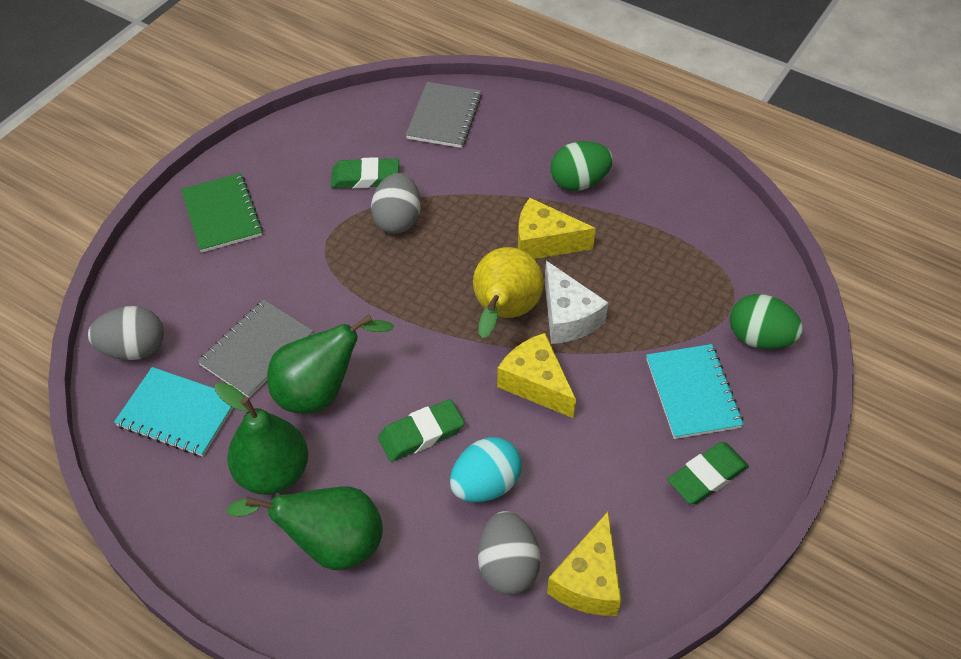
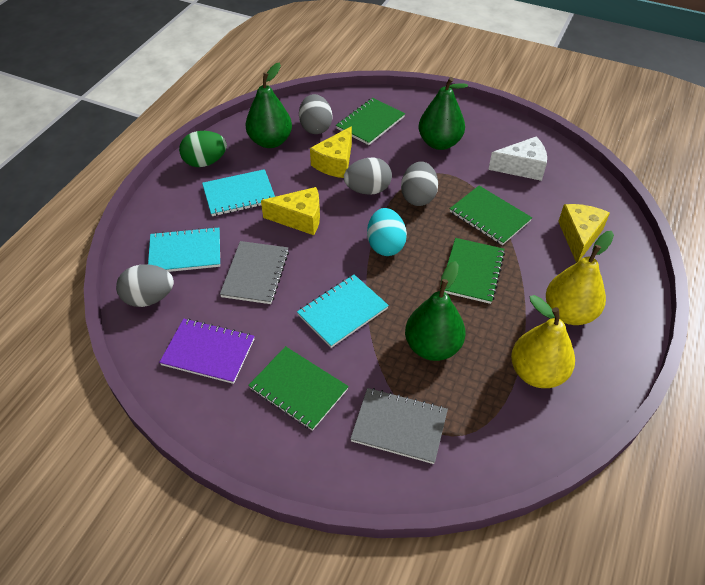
green egg: 2 -> 1
green eraser: 3 -> 0
green notebook: 1 -> 4
grey egg: 3 -> 4
purple notebook: 0 -> 1
turquoise notebook: 2 -> 3
yellow pear: 1 -> 2

